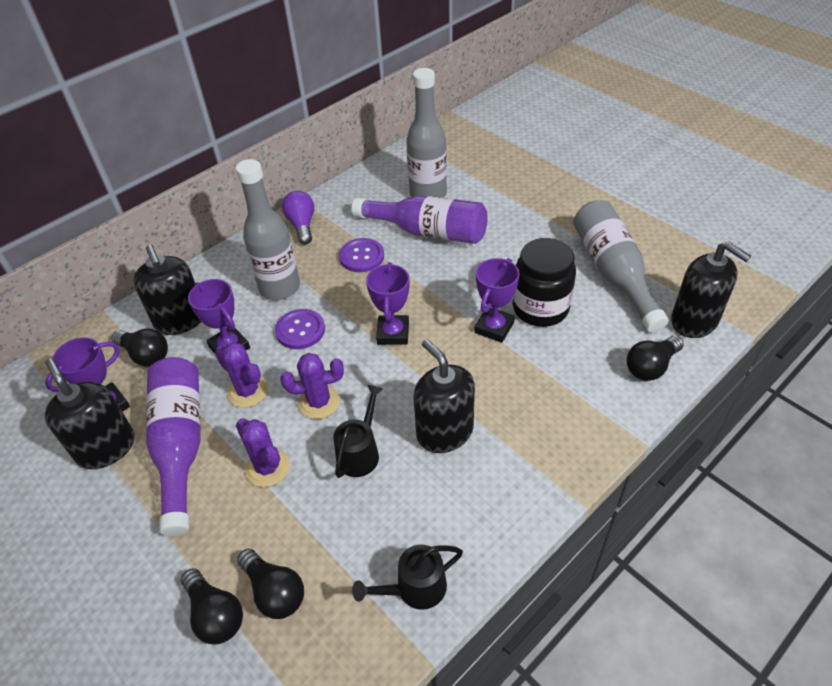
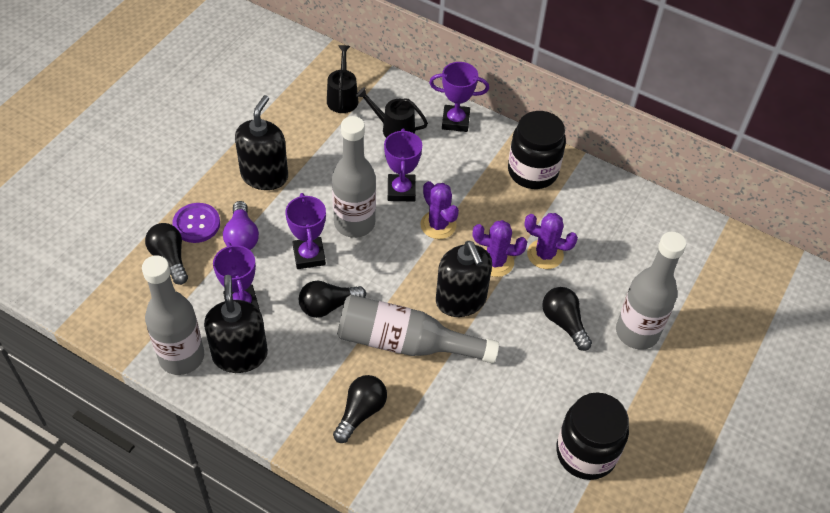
black jar: 1 -> 2
black soap dispenser: 4 -> 3
grey bottle: 3 -> 4
purple bottle: 2 -> 0
purple button: 2 -> 1

